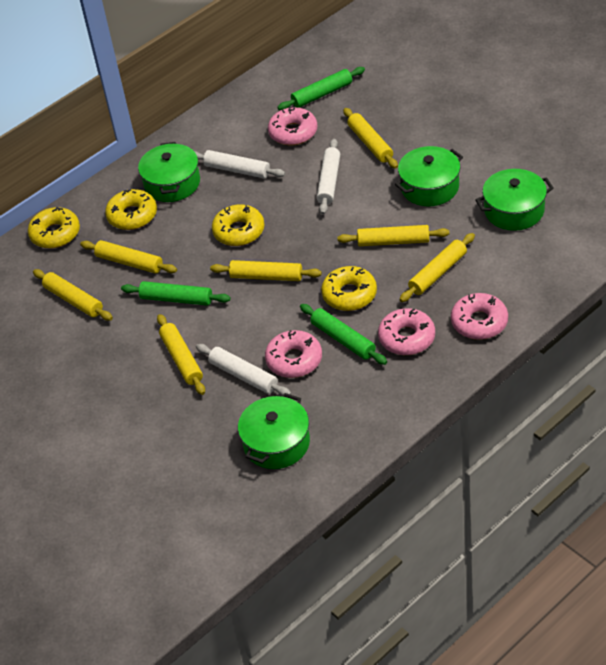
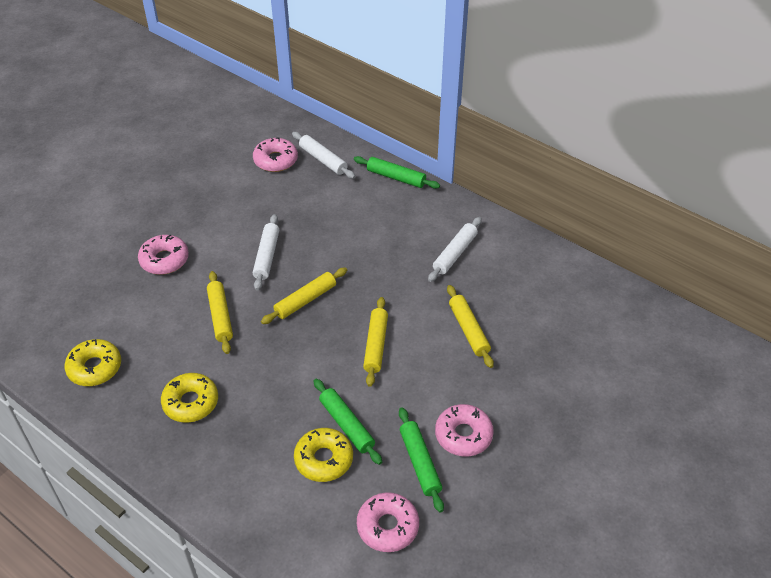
green pot: 4 -> 0
yellow donut: 4 -> 3
yellow rolling pin: 7 -> 4

